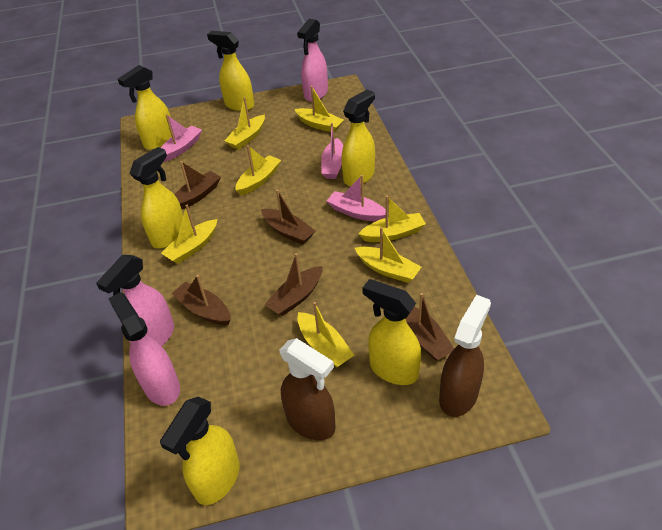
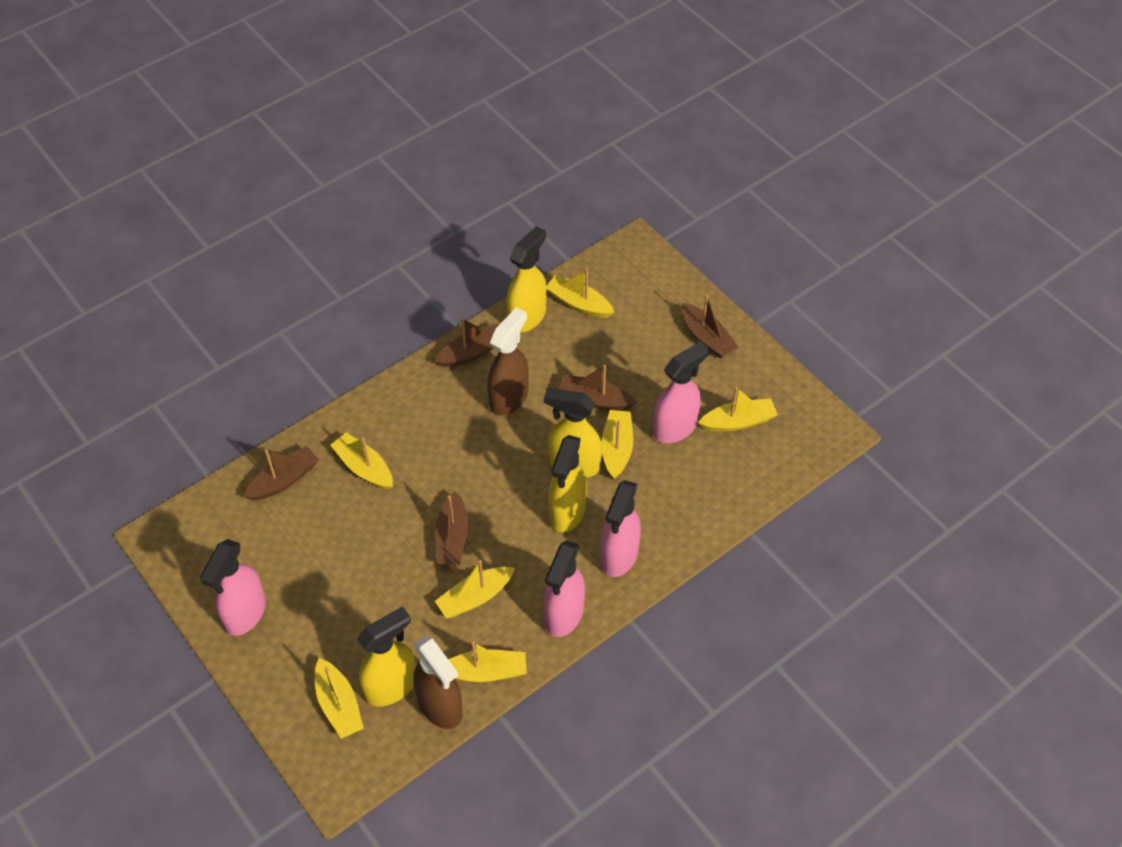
pink boat: 3 -> 0
pink spray bottle: 3 -> 4
yellow spray bottle: 6 -> 4

